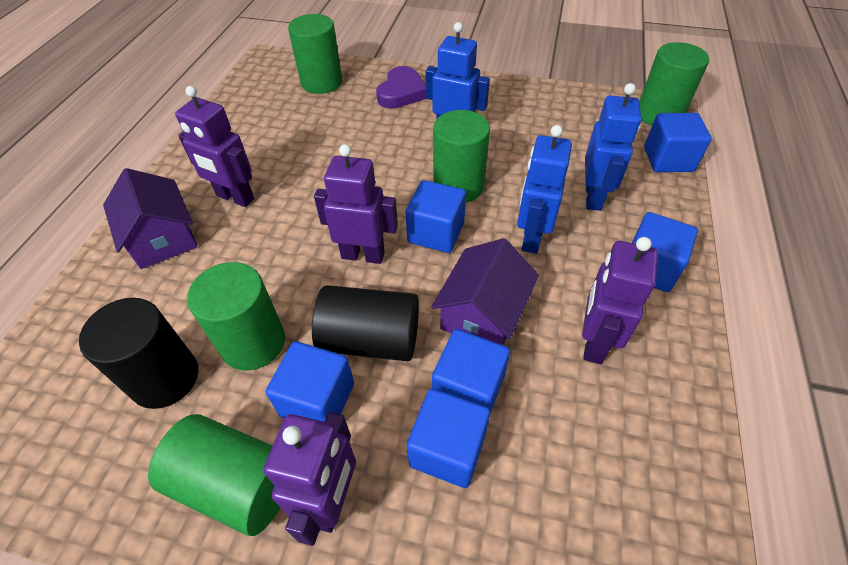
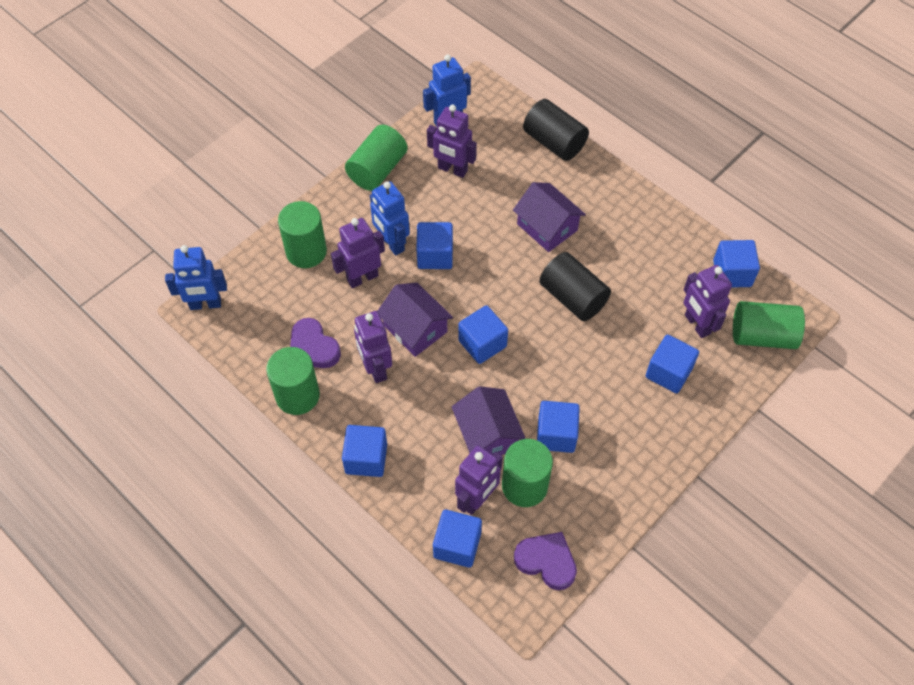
blue cube: 6 -> 7
purple heart: 1 -> 2
purple house: 2 -> 3
purple robot: 4 -> 5

